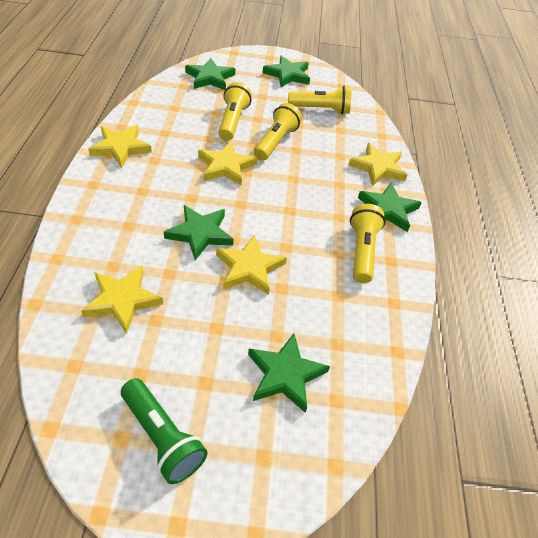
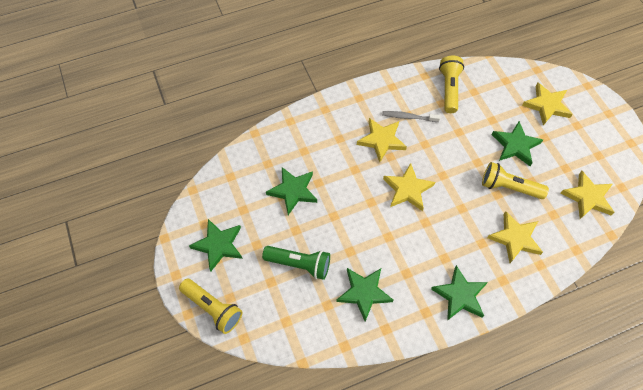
grey toothbrush: 0 -> 1
yellow flashlight: 4 -> 3

